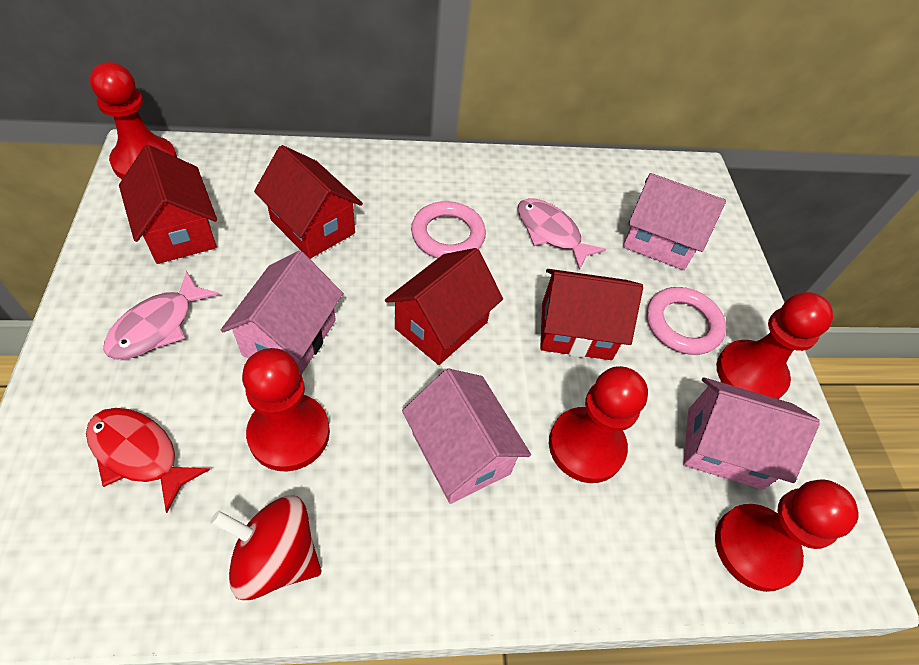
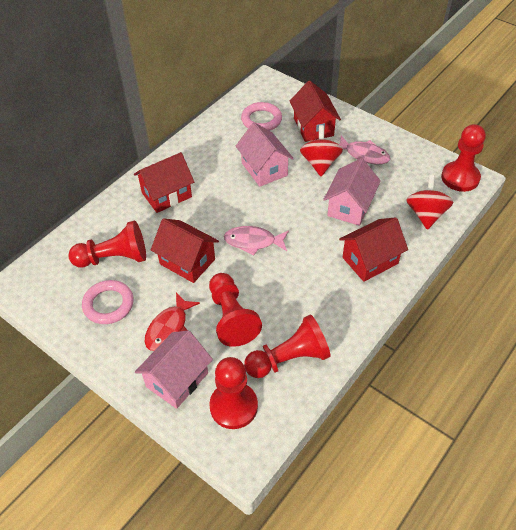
pink house: 4 -> 3
red spinning top: 1 -> 2

